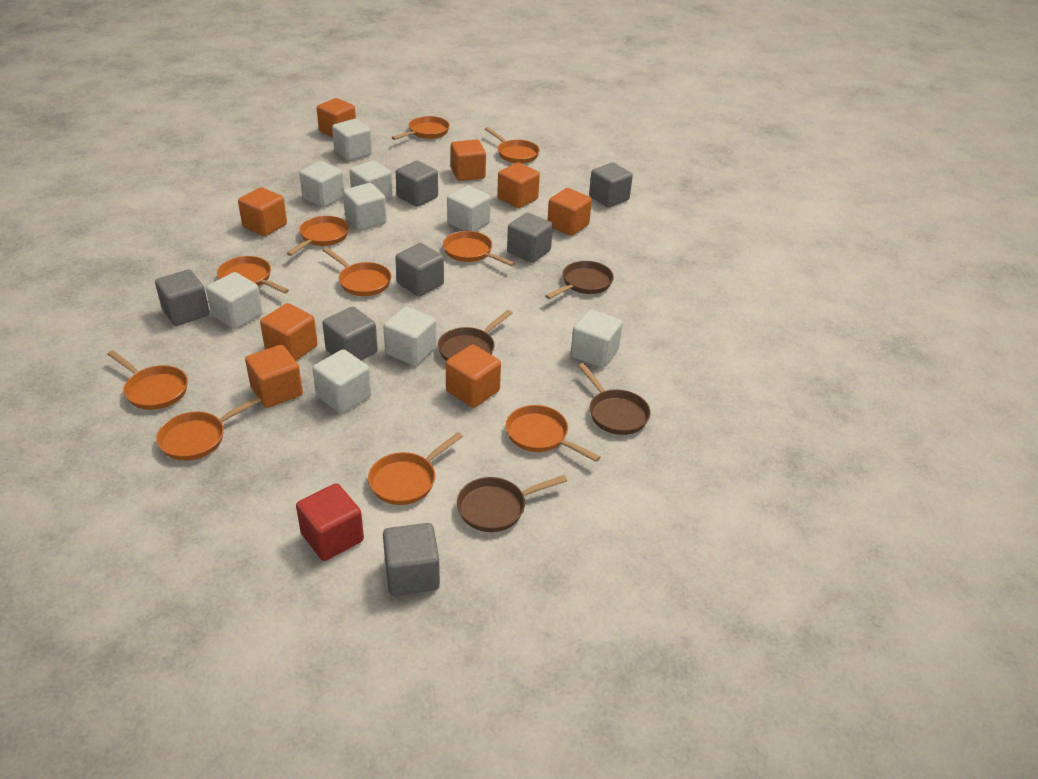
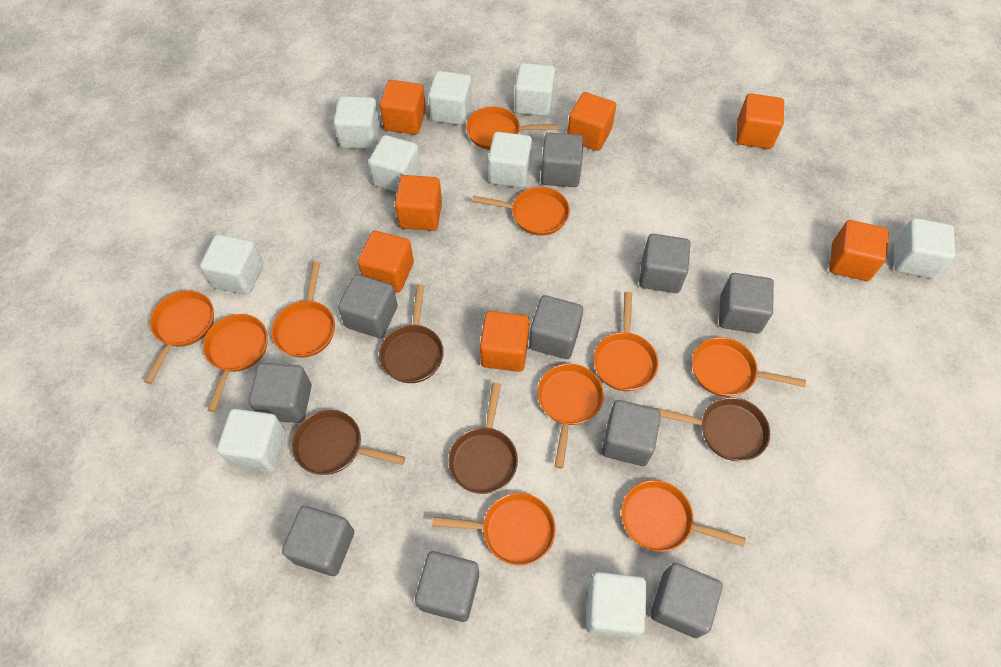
grey cube: 7 -> 10
orange cube: 8 -> 7
red cube: 1 -> 0

